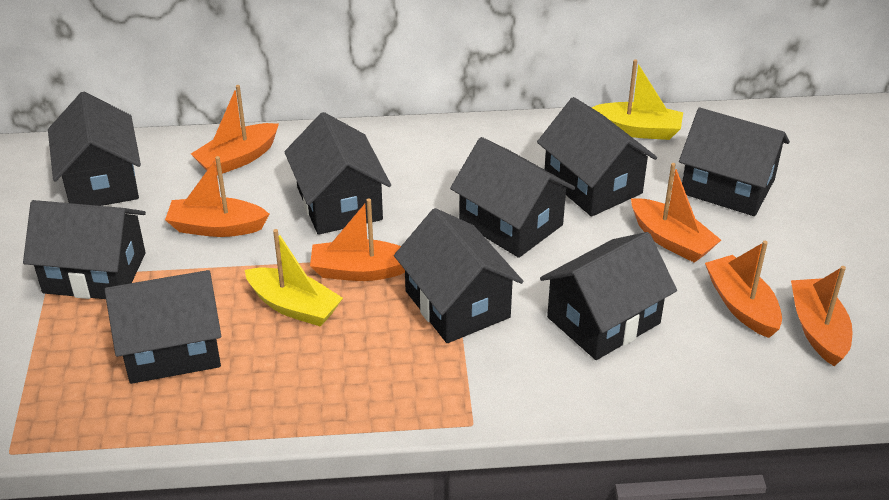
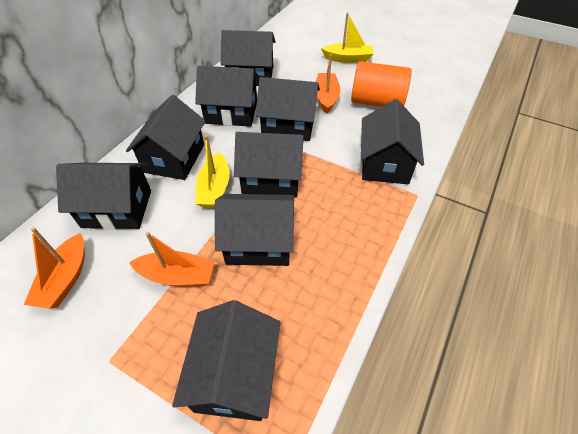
orange boat: 6 -> 3
orange cylinder: 0 -> 1

